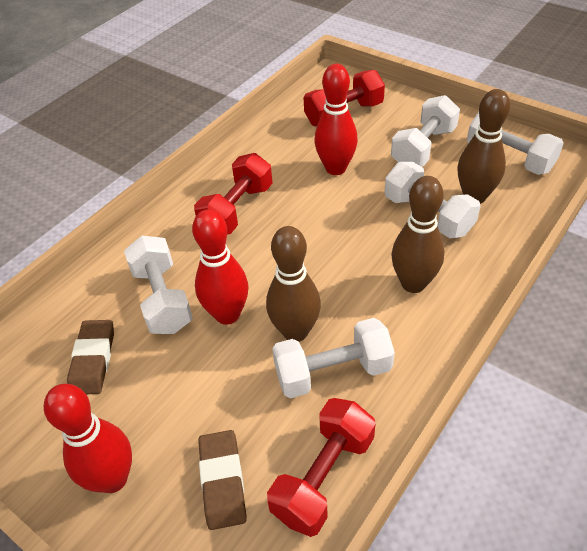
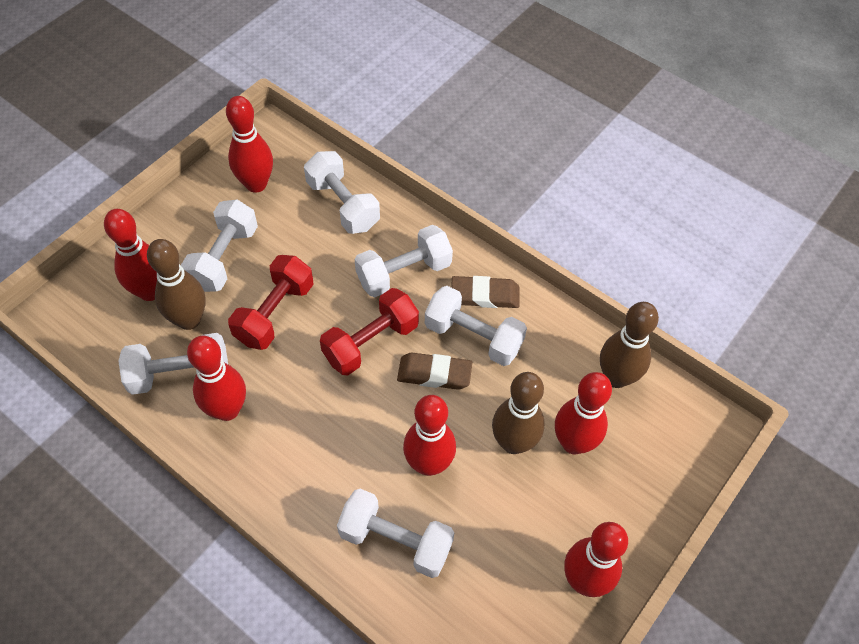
red bowling pin: 3 -> 6
red dumbbell: 3 -> 2
white dumbbell: 5 -> 6

